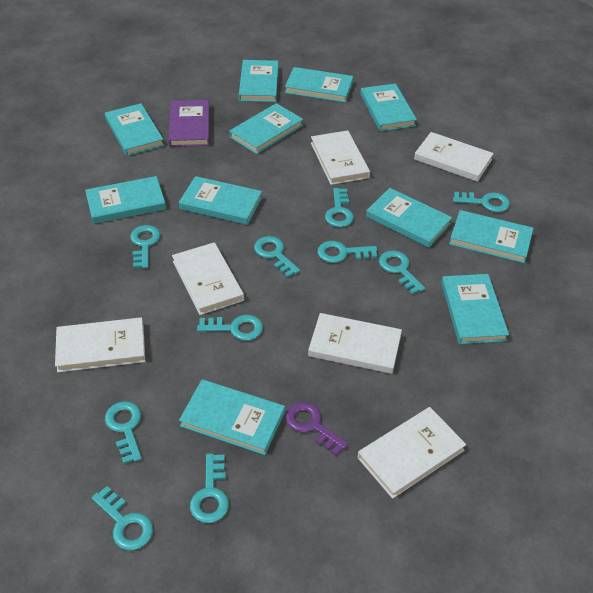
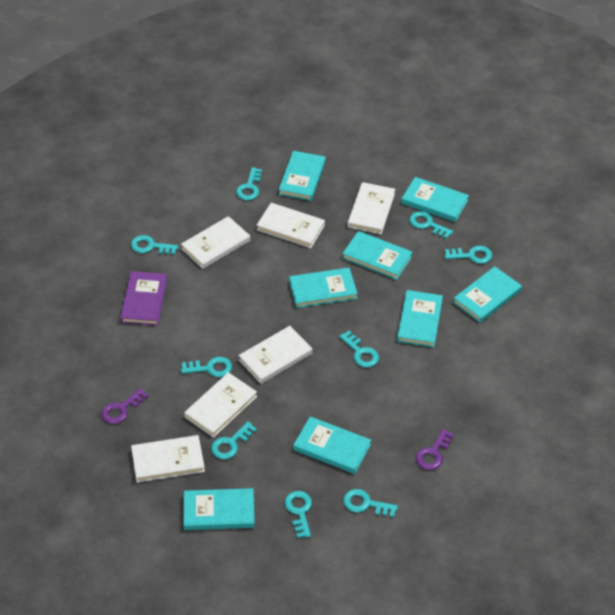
purple key: 1 -> 2
turquoise book: 11 -> 8
turquoise key: 10 -> 9

